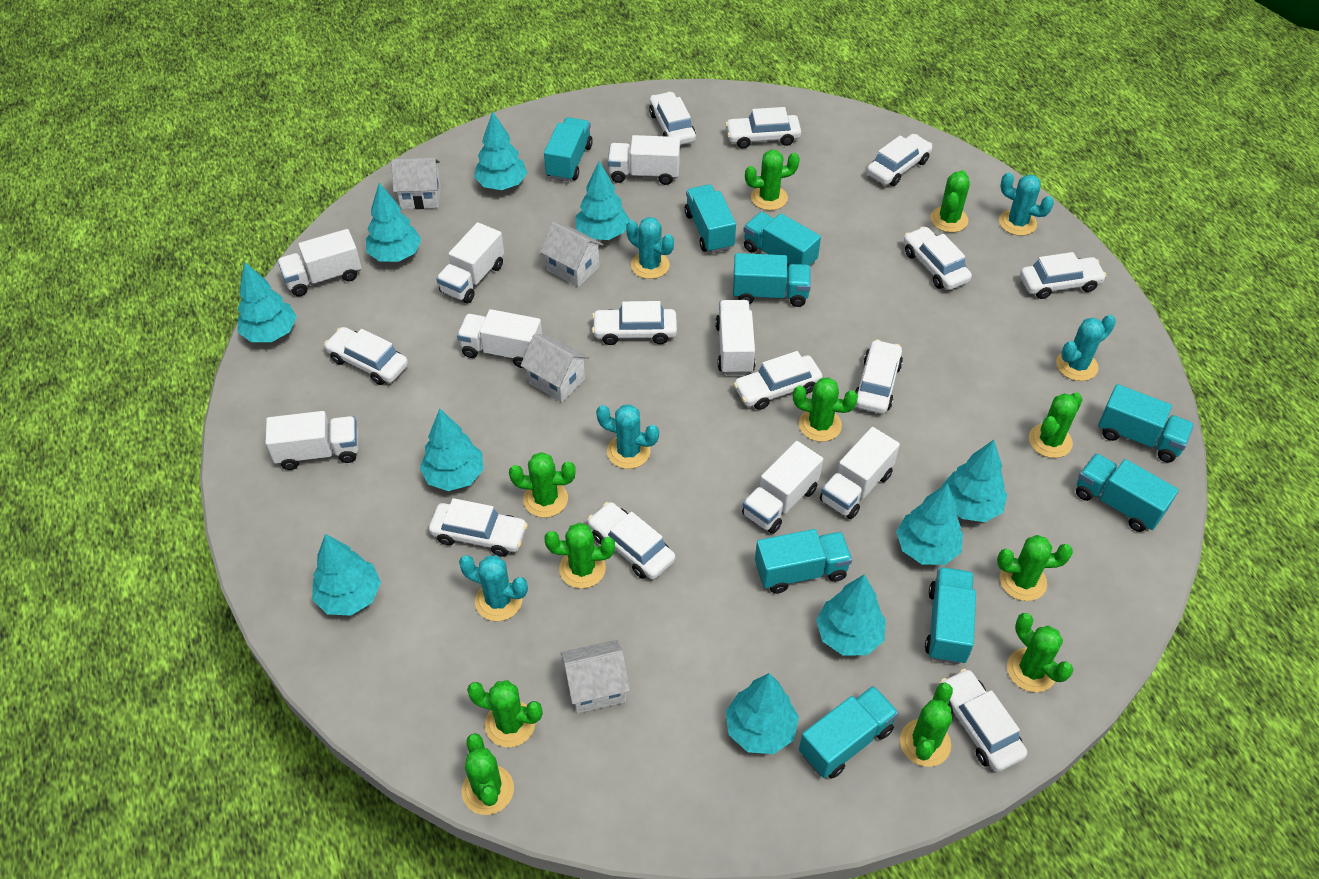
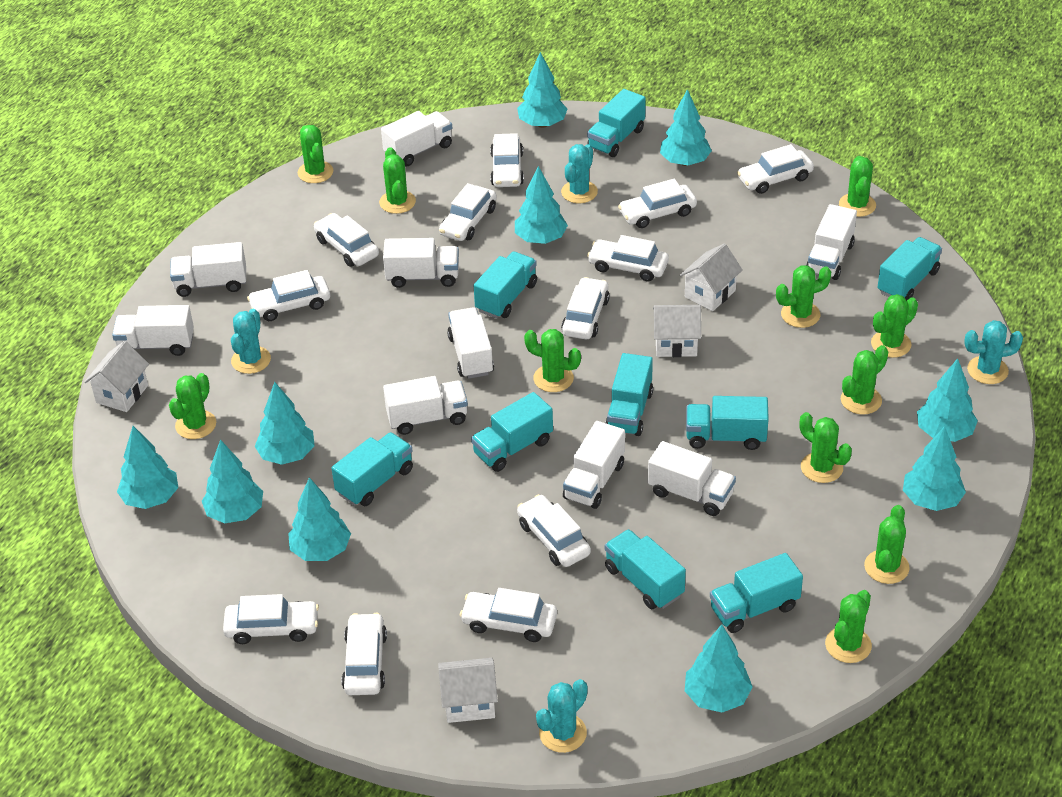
turquoise cactus: 5 -> 4
white truck: 8 -> 9

